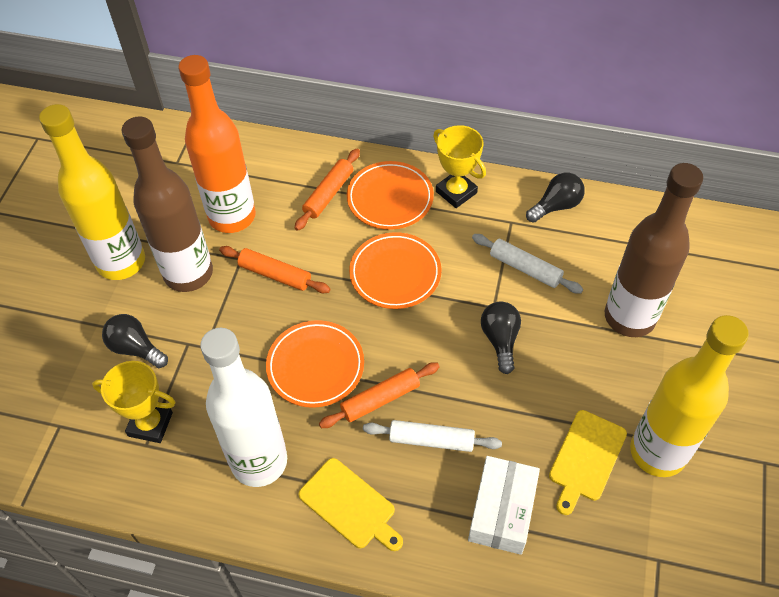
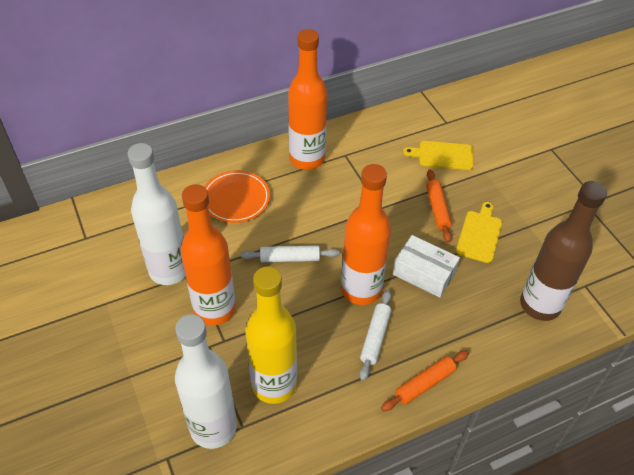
black light bulb: 3 -> 0
brown bottle: 2 -> 1
orange bottle: 1 -> 3
orange plate: 3 -> 1
orange rolling pin: 3 -> 2
white bottle: 1 -> 2
yellow bottle: 2 -> 1
yellow trophy: 2 -> 0

